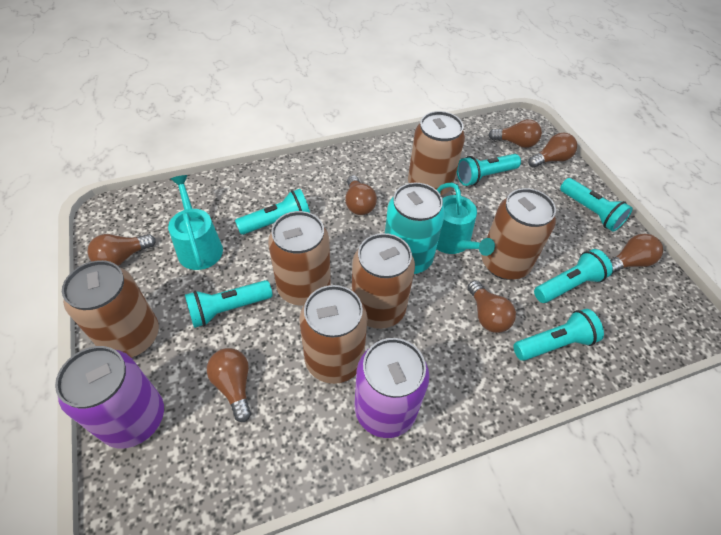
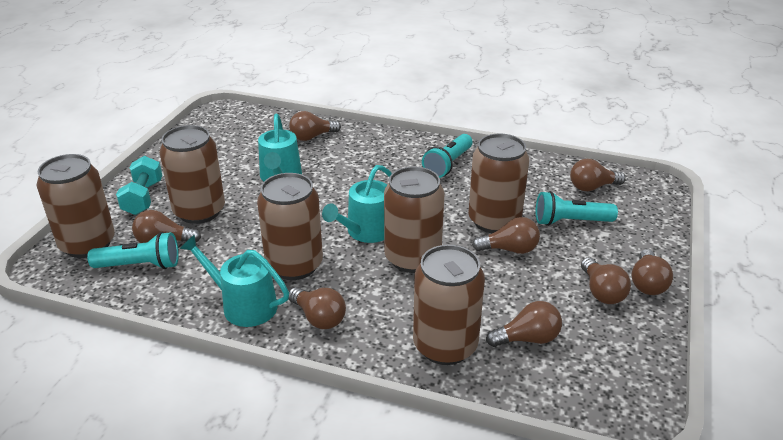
brown light bulb: 7 -> 8
purple can: 2 -> 0
turquoise can: 1 -> 0
turquoise dumbbell: 0 -> 1
turquoise flashlight: 6 -> 3
turquoise watering can: 2 -> 3

